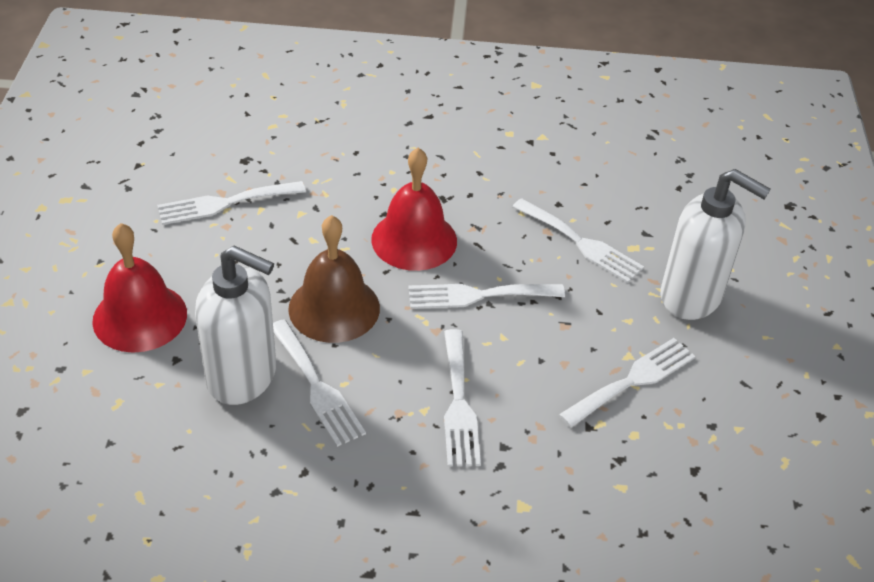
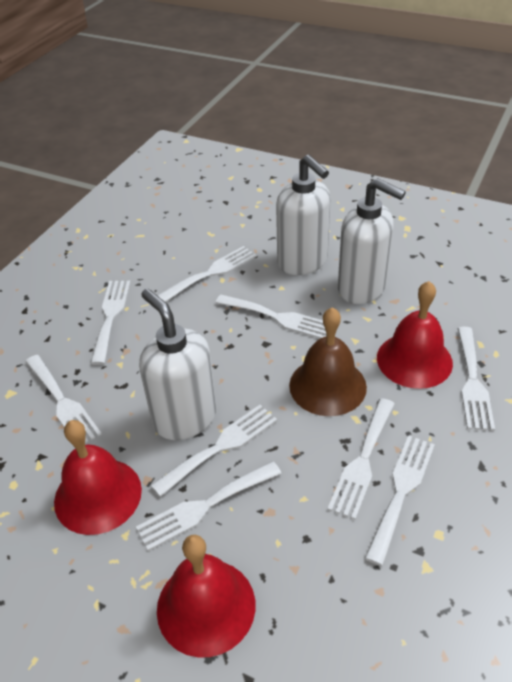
red bell: 2 -> 3
white fork: 6 -> 9
white soap dispenser: 2 -> 3

